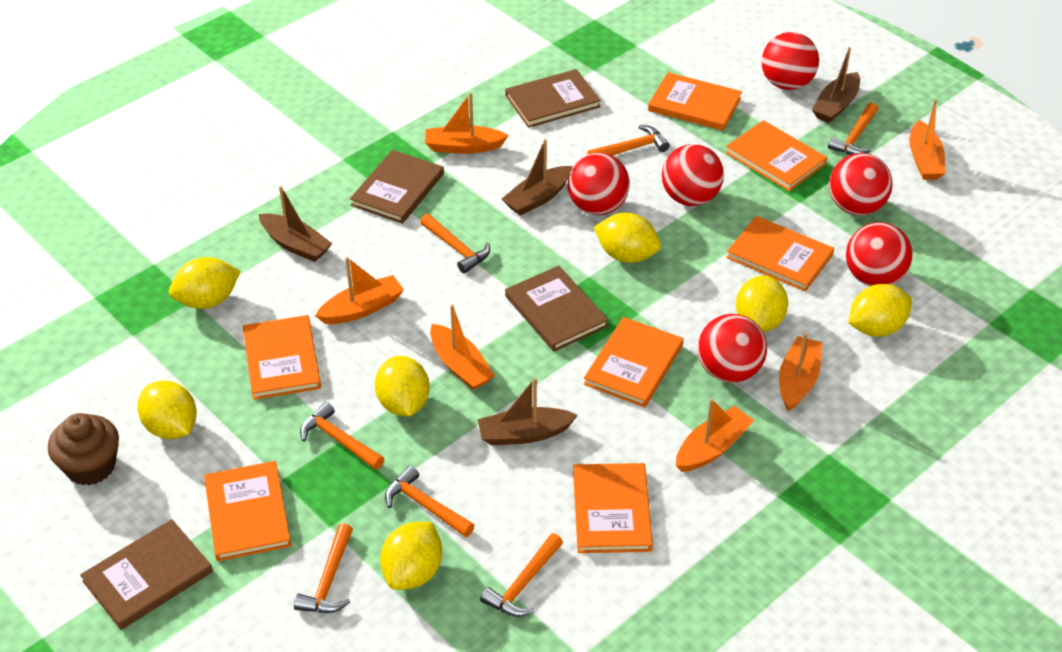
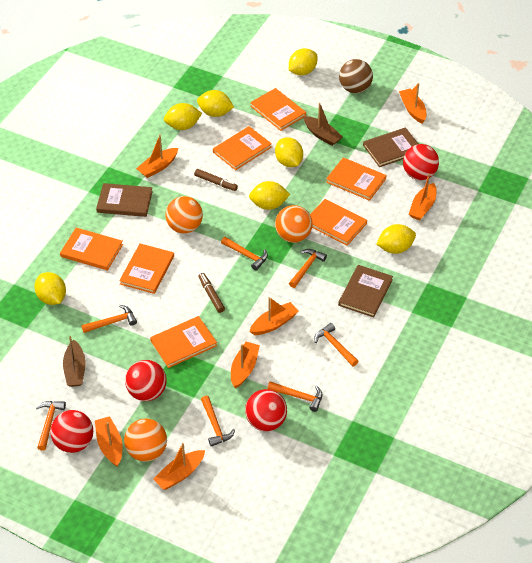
brown ball: 0 -> 1
brown boat: 4 -> 2
brown book: 4 -> 3
brown cupcake: 1 -> 0
brown marker: 0 -> 2
orange ball: 0 -> 3
orange boat: 6 -> 7
red ball: 6 -> 4

